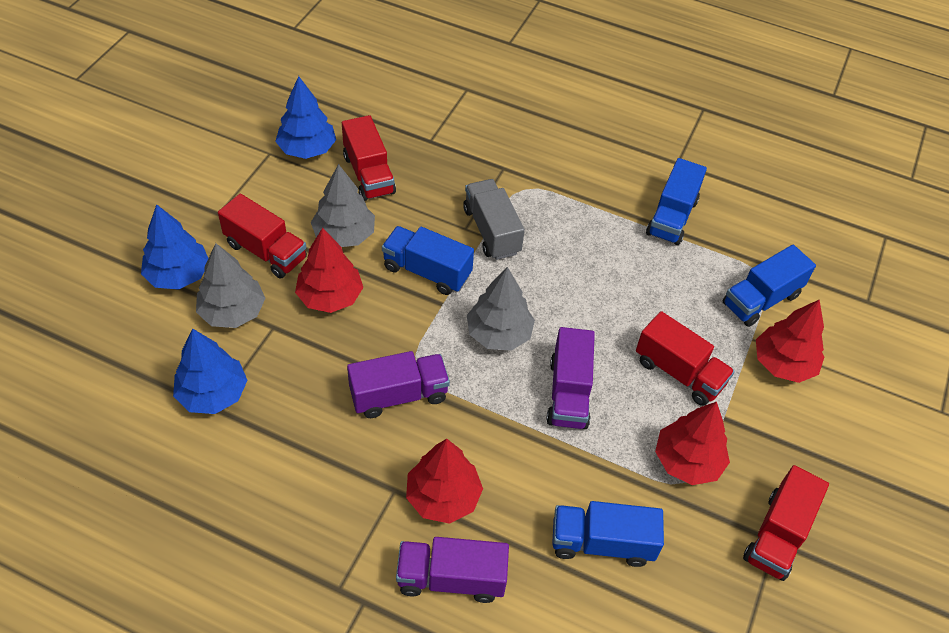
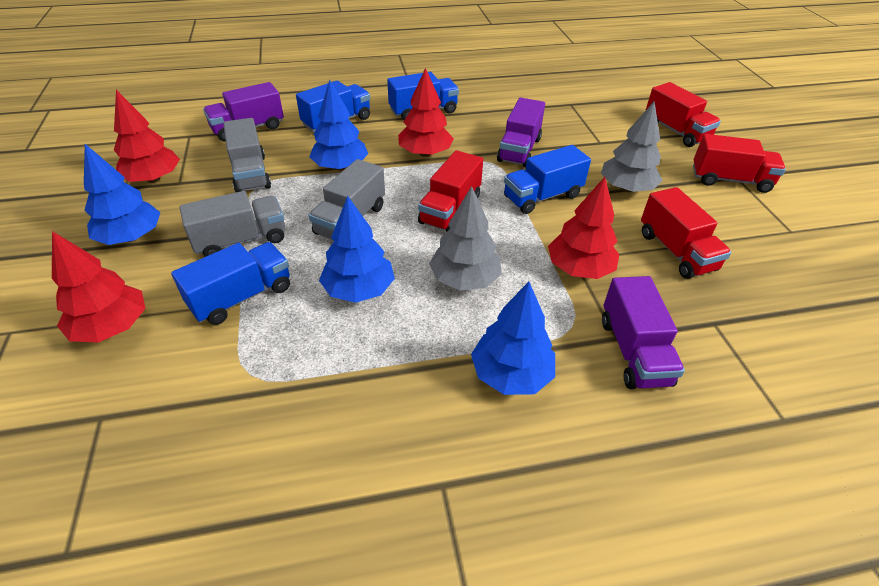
blue tree: 3 -> 4
grey tree: 3 -> 2
grey truck: 1 -> 3

